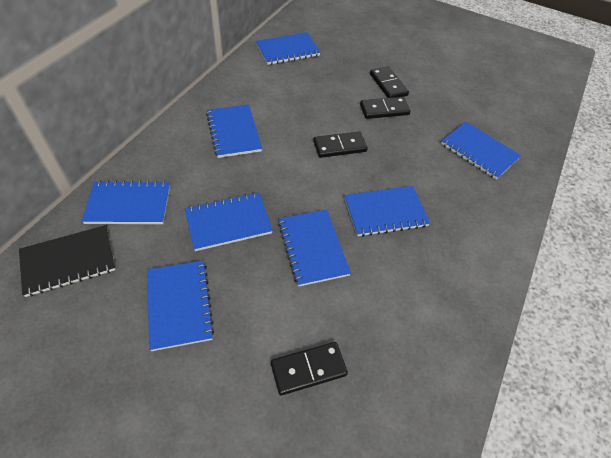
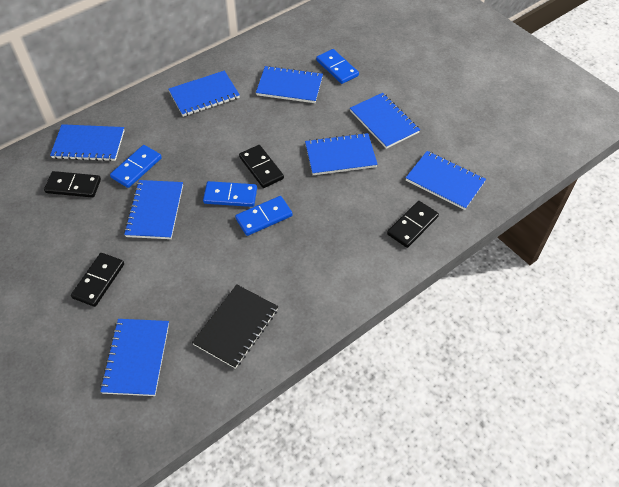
blue domino: 0 -> 4

